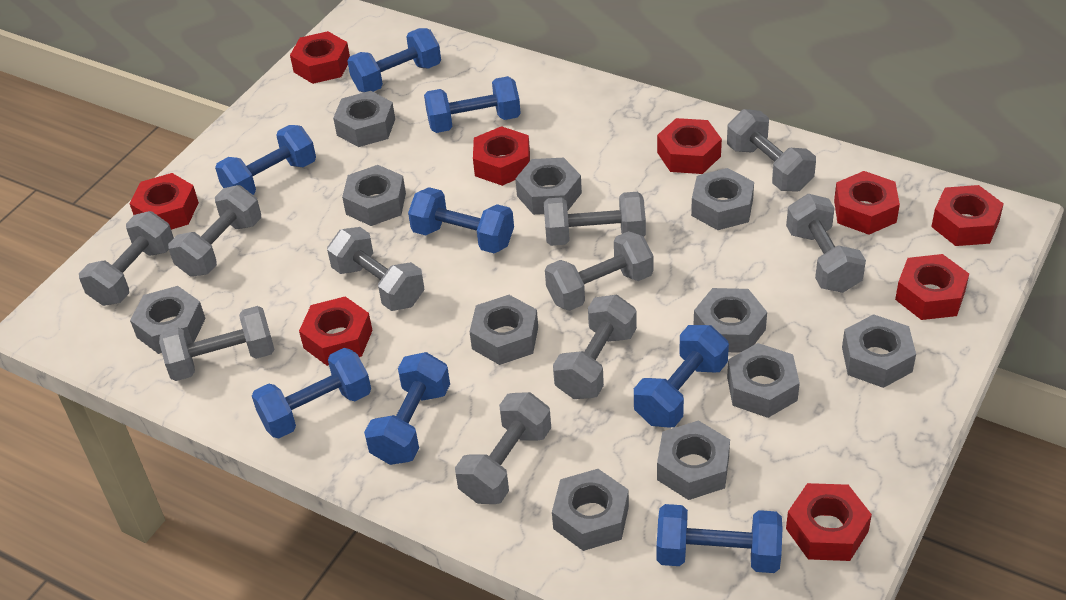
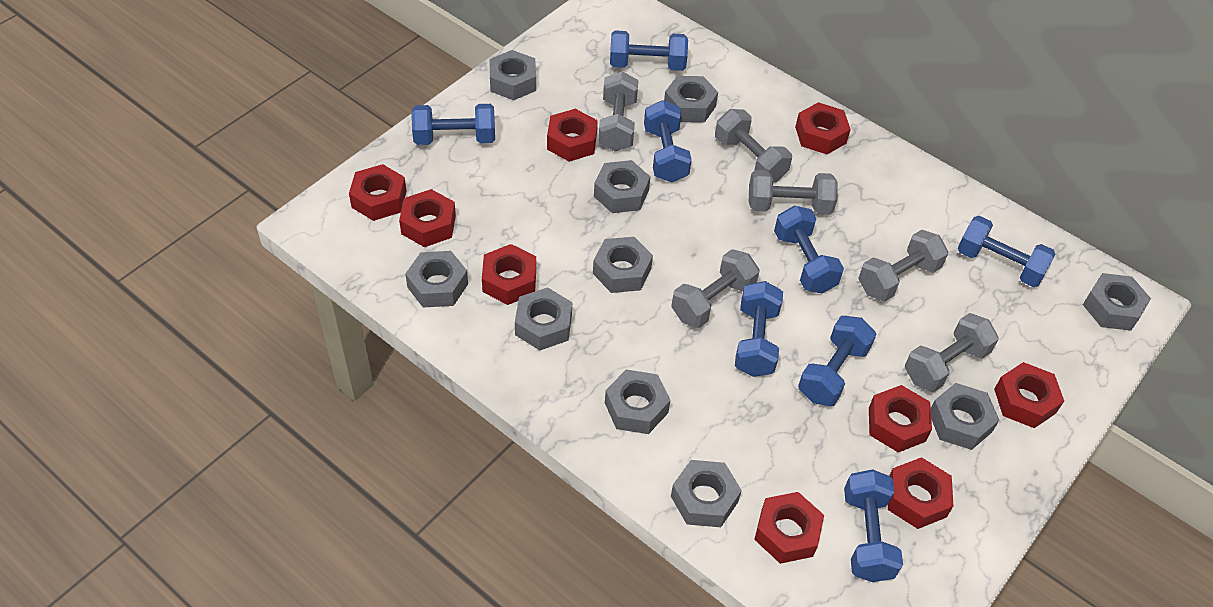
grey dumbbell: 10 -> 6
grey nut: 11 -> 10

